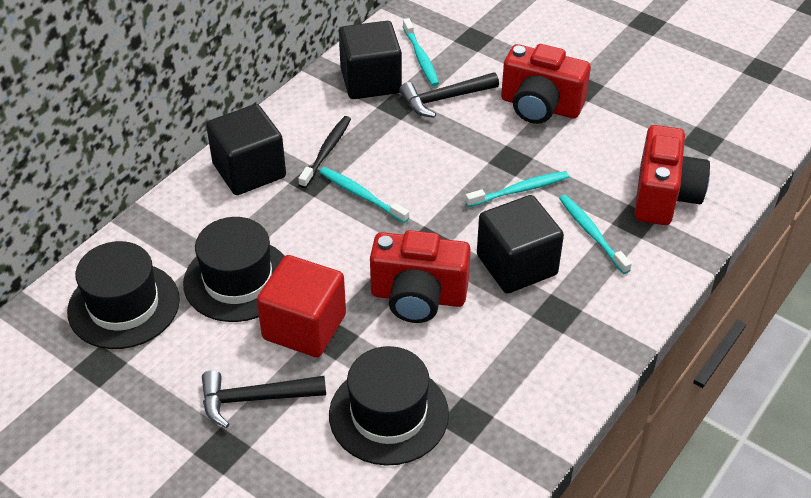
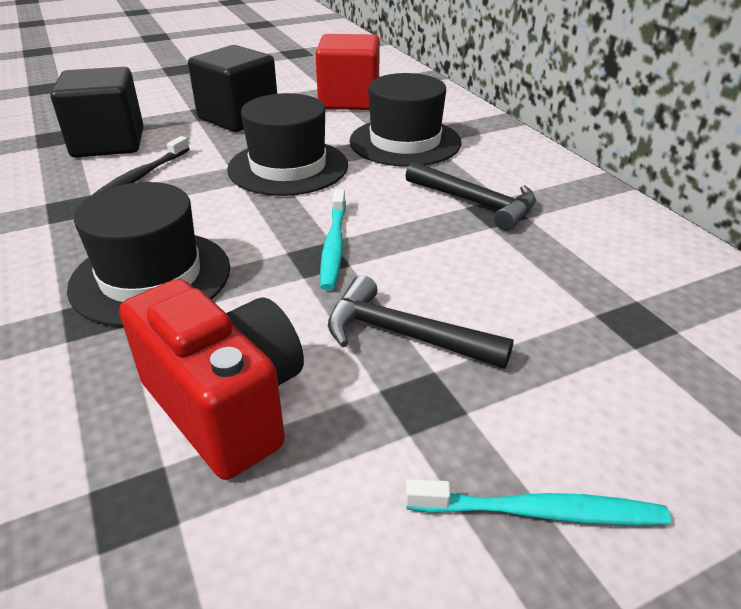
black cube: 3 -> 2
red camera: 3 -> 1
turquoise toothbrush: 4 -> 2

